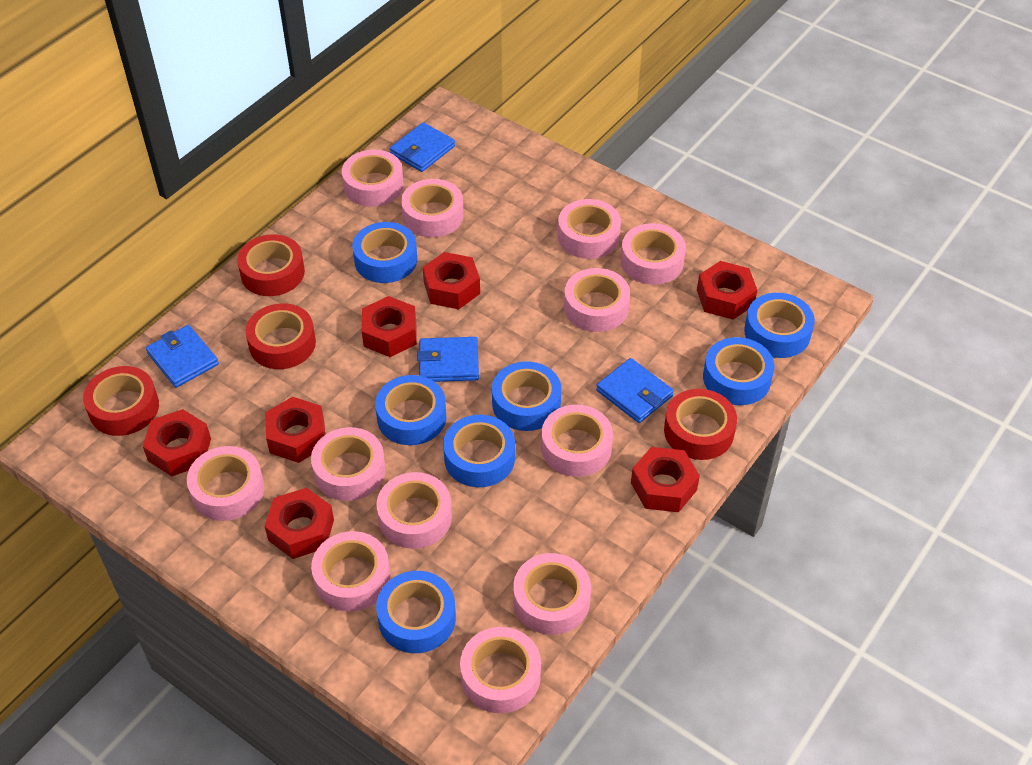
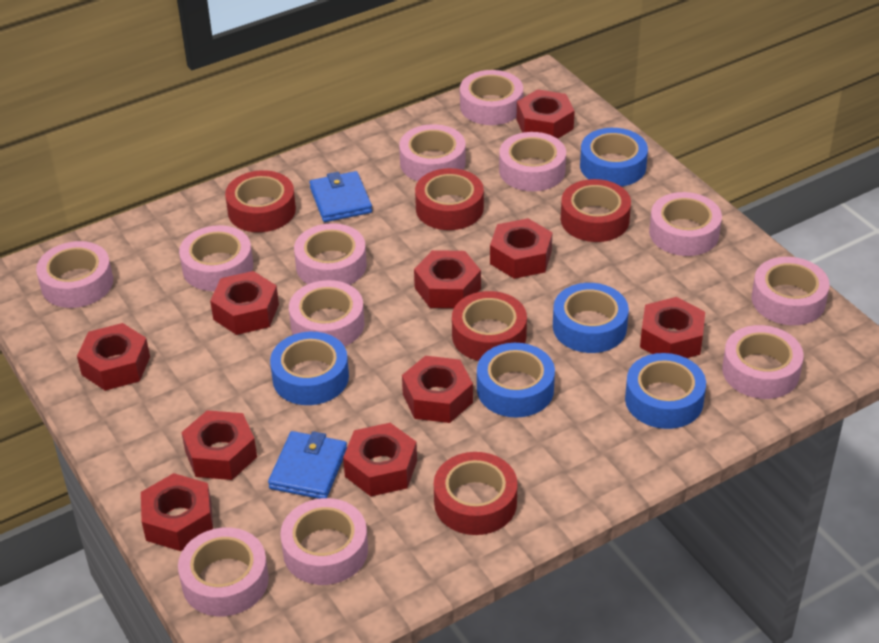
blue tape: 7 -> 5
blue wallet: 4 -> 2
red nut: 7 -> 10
red tape: 4 -> 5

